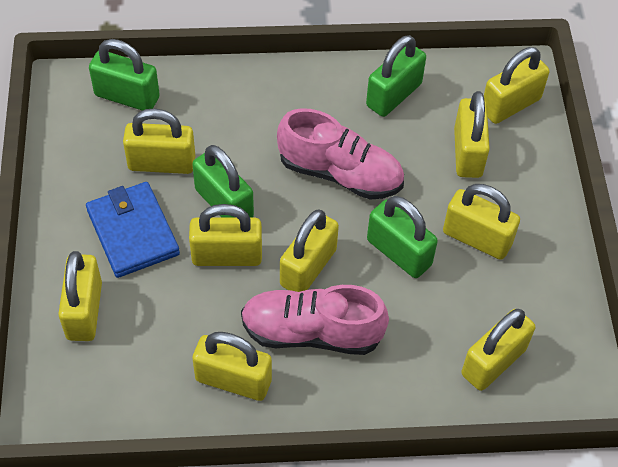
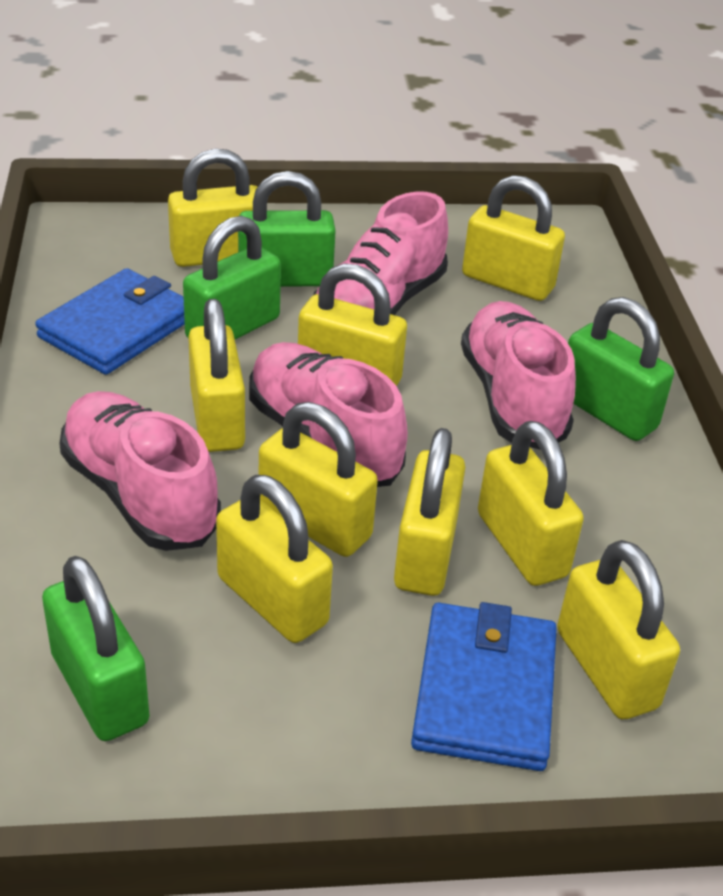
blue wallet: 1 -> 2
pink shoe: 2 -> 4

